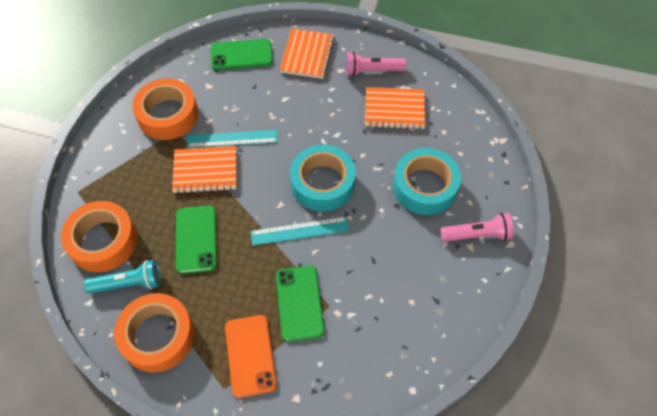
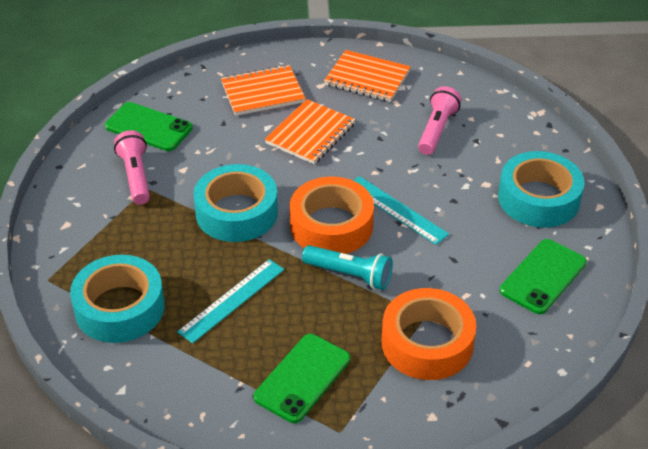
orange phone: 1 -> 0
orange tape: 3 -> 2
turquoise tape: 2 -> 3

